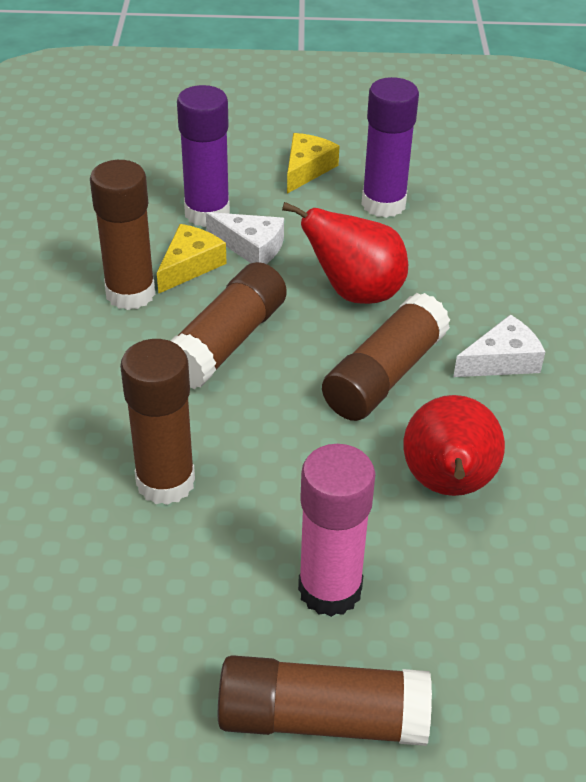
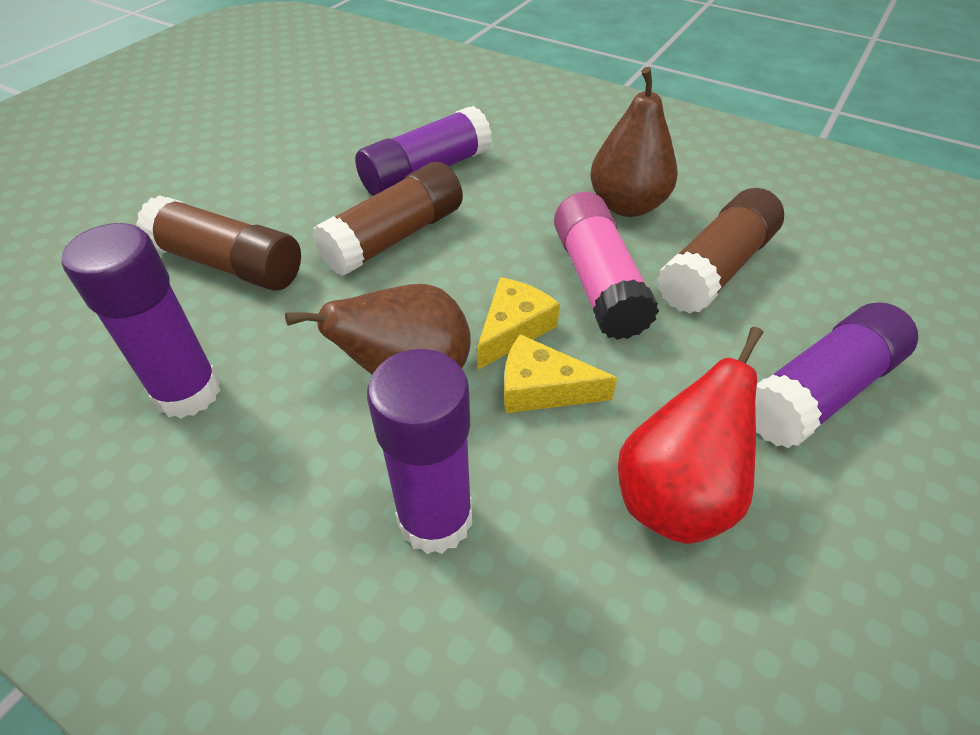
brown glue stick: 5 -> 3
brown pear: 0 -> 2
purple glue stick: 2 -> 4
red pear: 2 -> 1
white cheese: 2 -> 0

